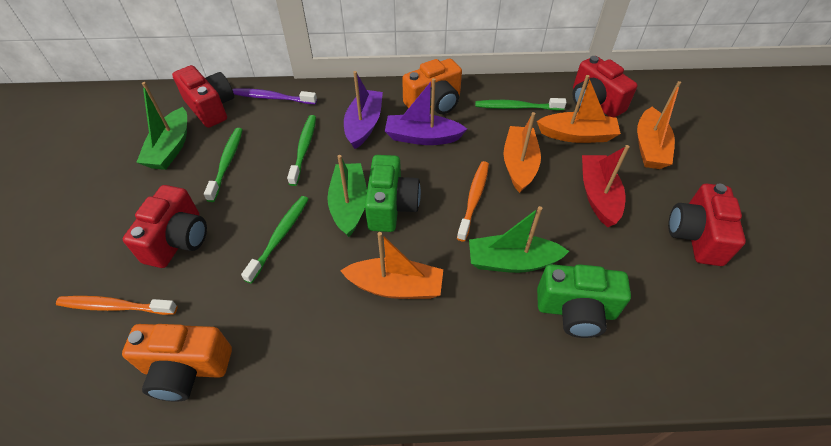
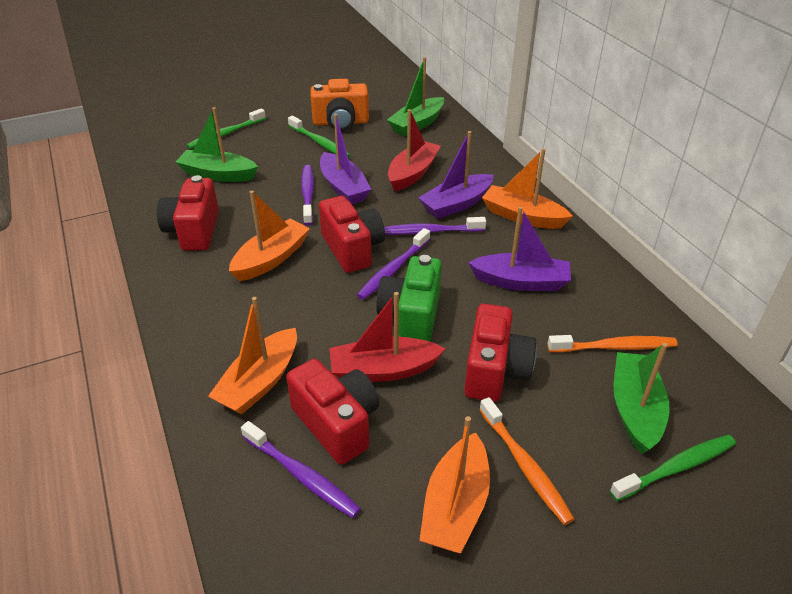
green camera: 2 -> 1
green toothbrush: 4 -> 3
orange camera: 2 -> 1
purple boat: 2 -> 3
purple toothbrush: 1 -> 4
red boat: 1 -> 2

